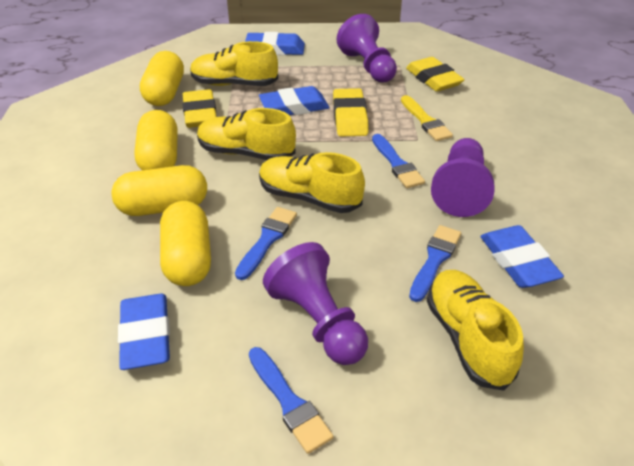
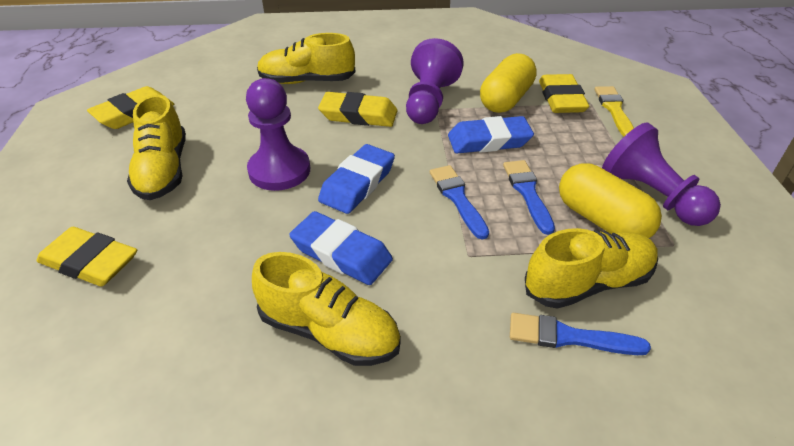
blue brush: 4 -> 3
blue eraser: 4 -> 3
yellow capsule: 4 -> 2
yellow eraser: 3 -> 4

